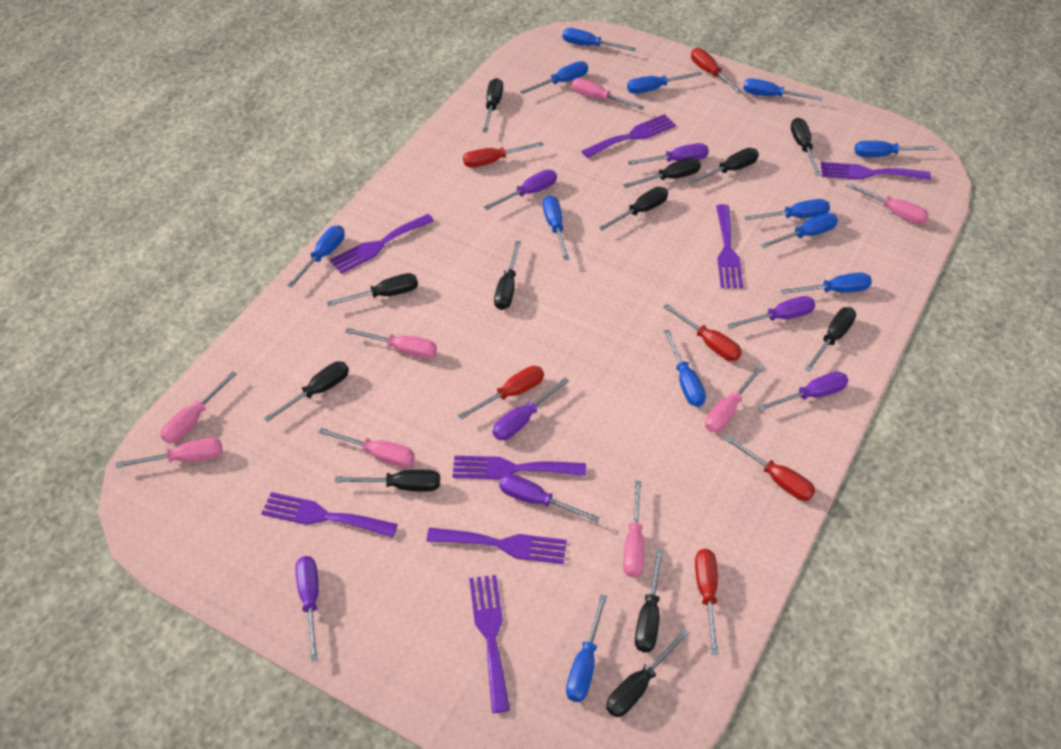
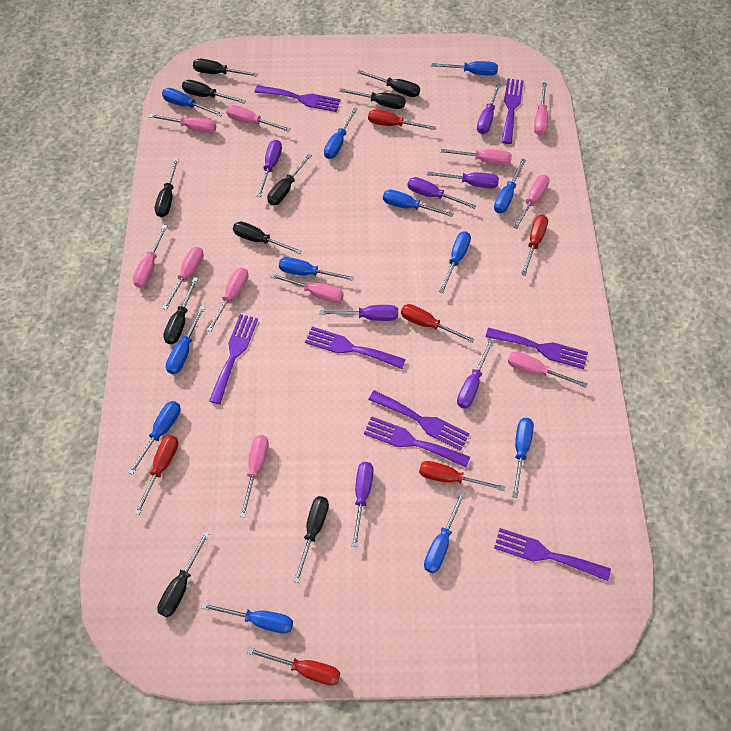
black screwdriver: 12 -> 10
pink screwdriver: 8 -> 11

